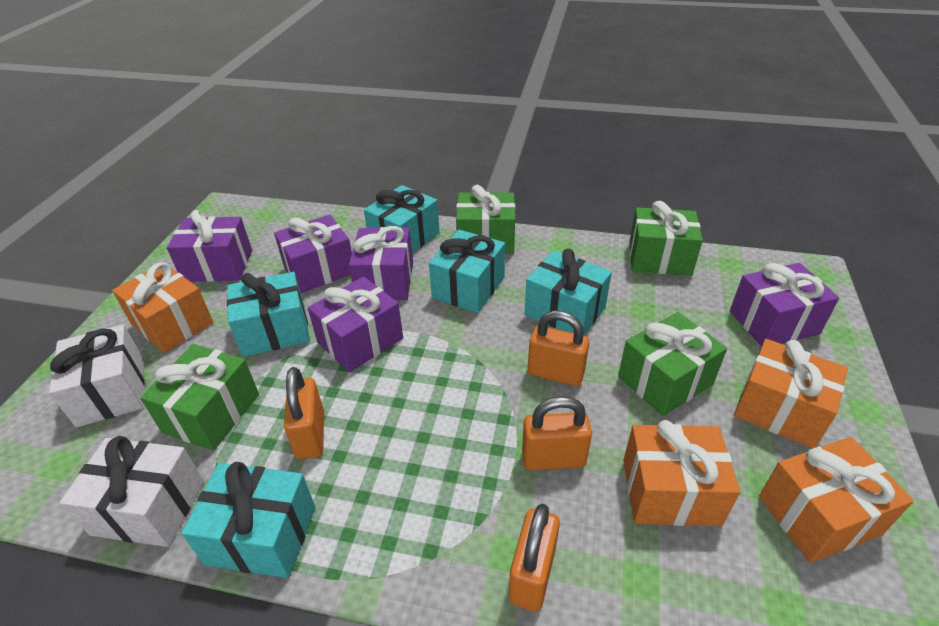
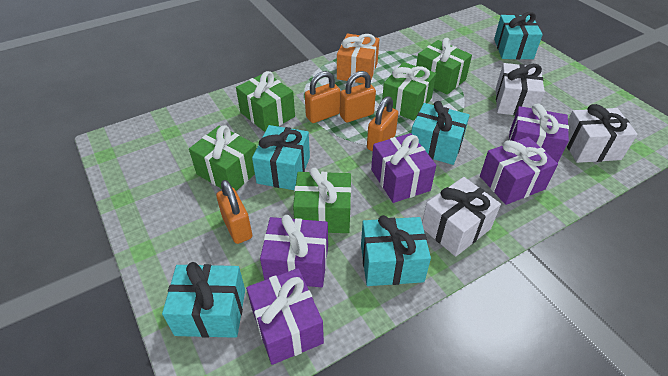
green gift: 4 -> 5
orange gift: 4 -> 1
white gift: 2 -> 3

